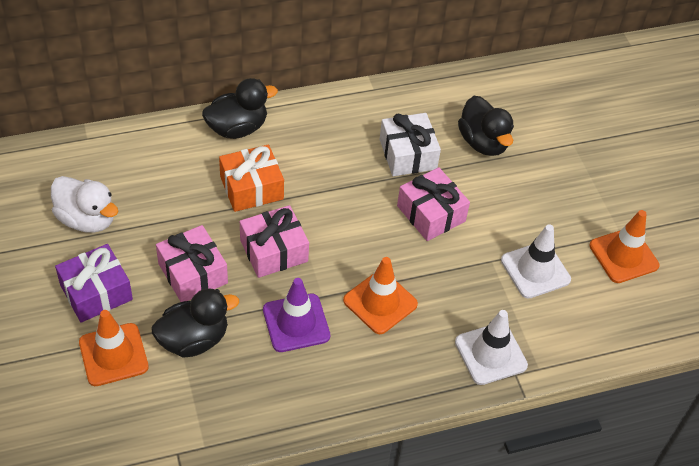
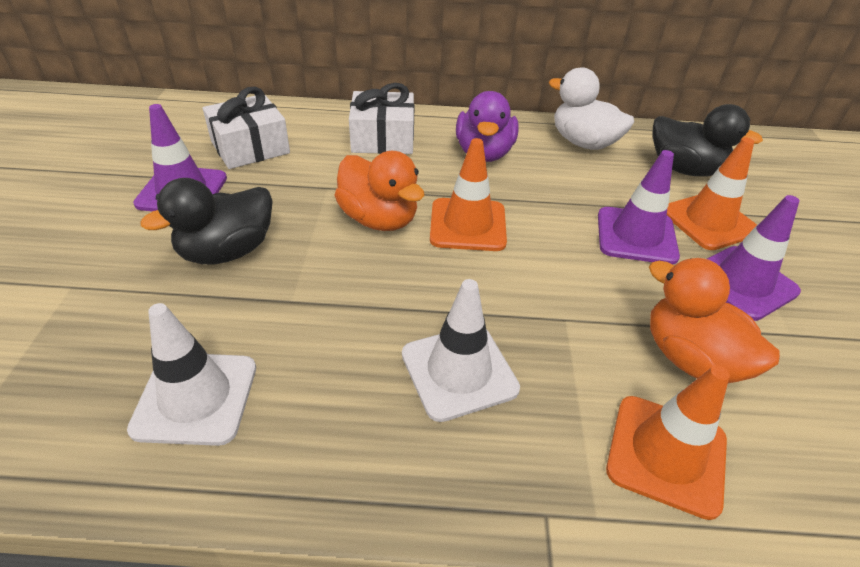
black duck: 3 -> 2
orange duck: 0 -> 2
orange gift: 1 -> 0
pink gift: 3 -> 0
purple duck: 0 -> 1
purple gift: 1 -> 0
purple traffic cone: 1 -> 3
white gift: 1 -> 2

